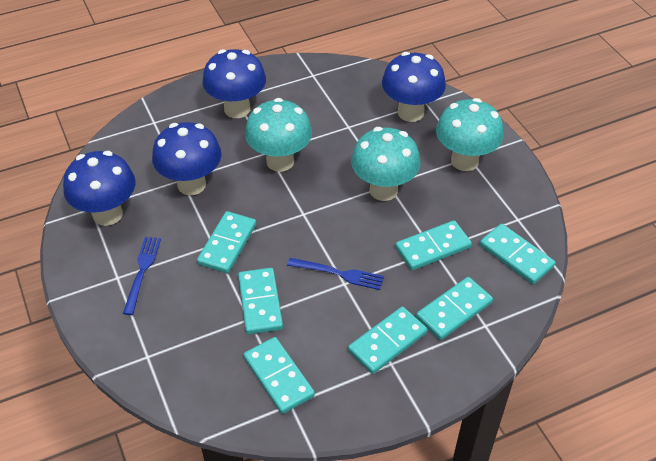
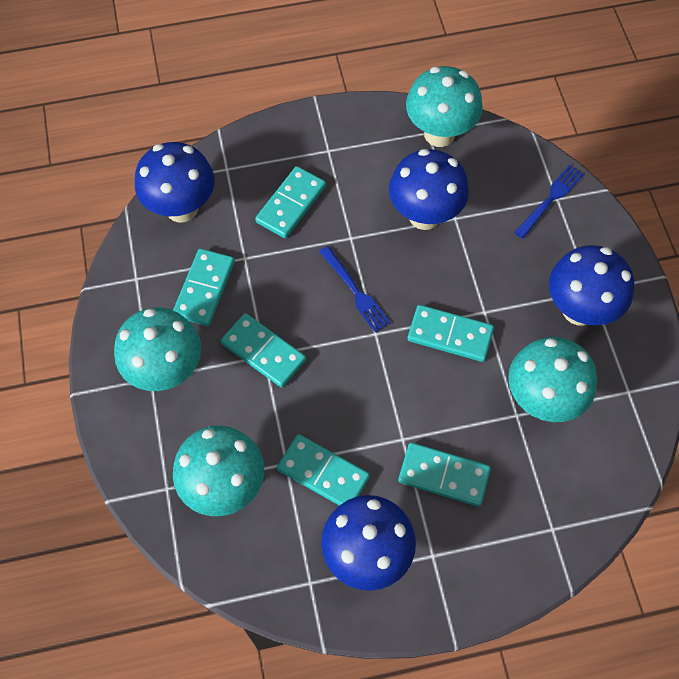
turquoise domino: 7 -> 6
turquoise mushroom: 3 -> 4

